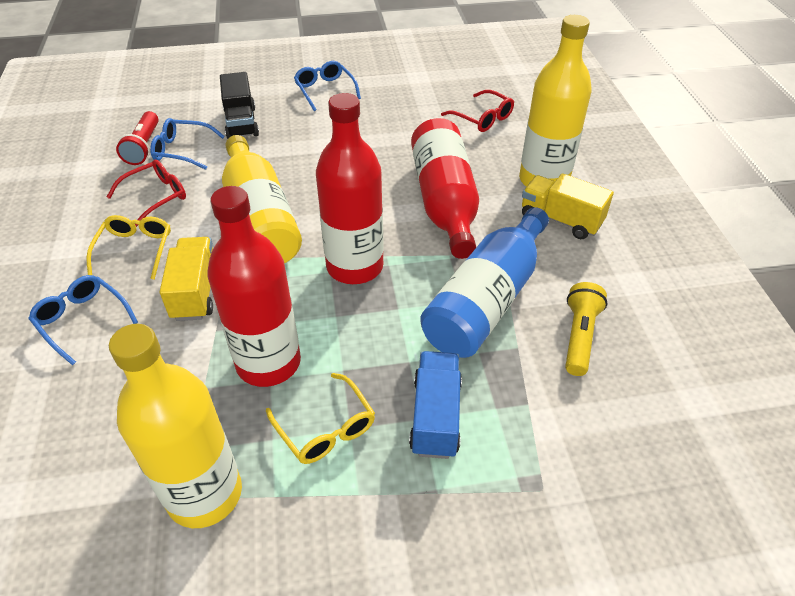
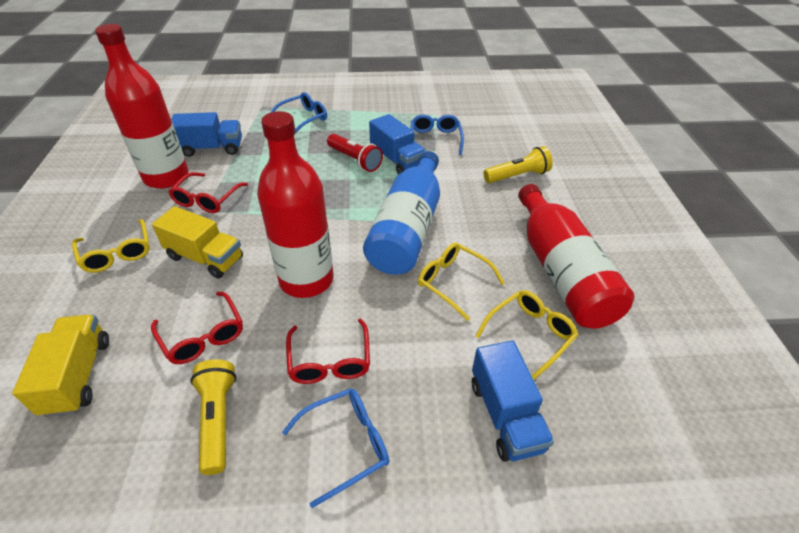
black truck: 1 -> 0
blue truck: 1 -> 3
red glasses: 2 -> 3
yellow bottle: 3 -> 0
yellow flashlight: 1 -> 2
yellow glasses: 2 -> 3

